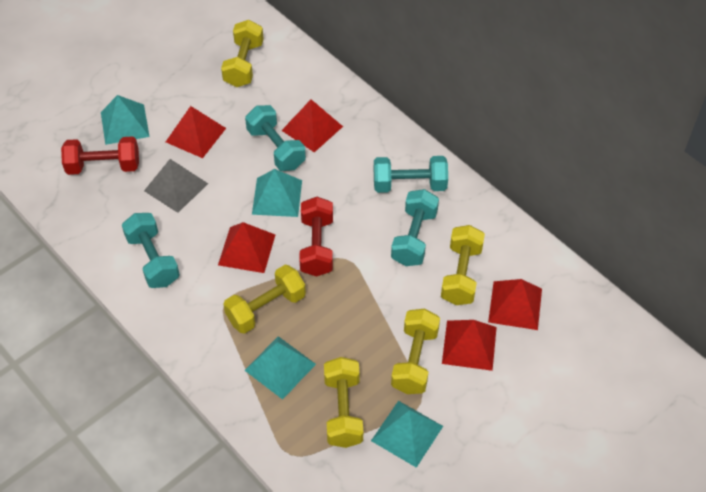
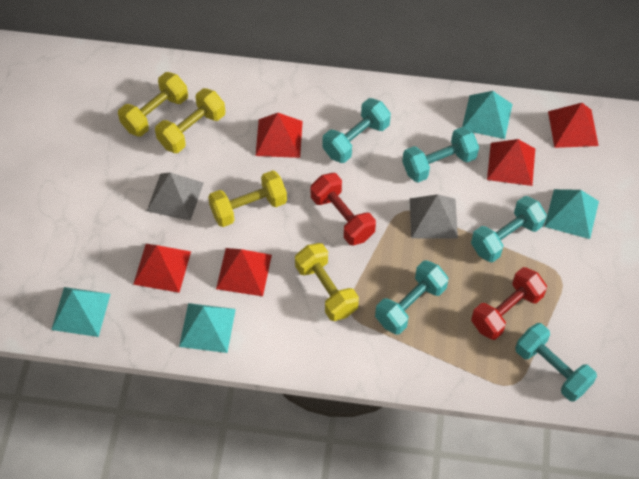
grey pyramid: 1 -> 2
turquoise dumbbell: 4 -> 5
yellow dumbbell: 5 -> 4

